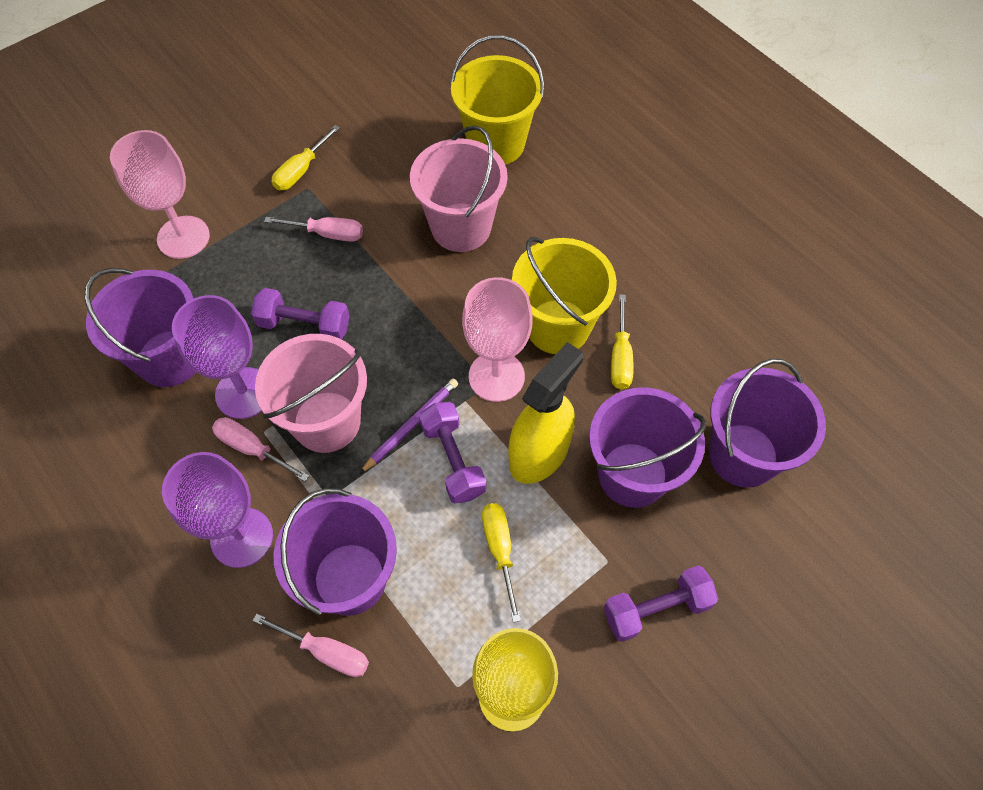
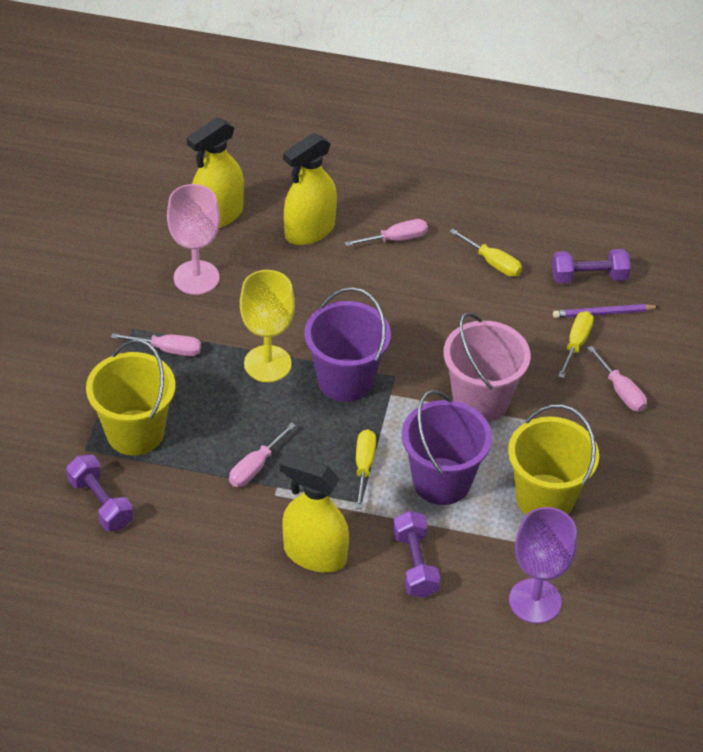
pink bucket: 2 -> 1
pink goblet: 2 -> 1
pink screwdriver: 3 -> 4
purple bucket: 4 -> 2
purple goblet: 2 -> 1
yellow spray bottle: 1 -> 3

